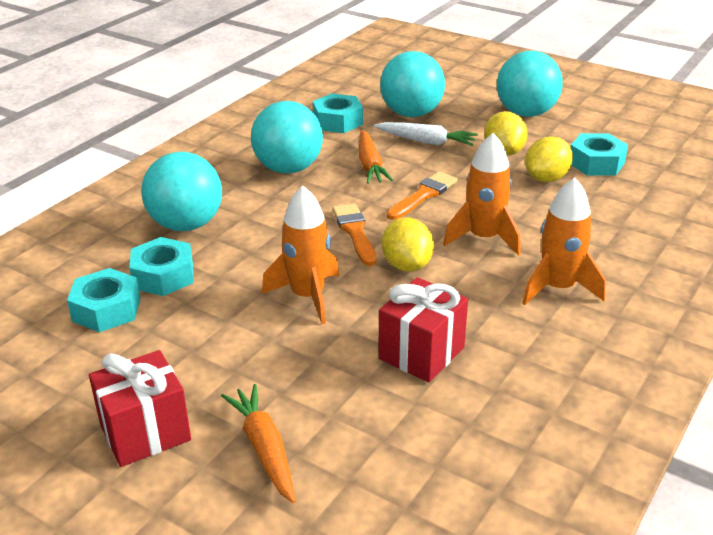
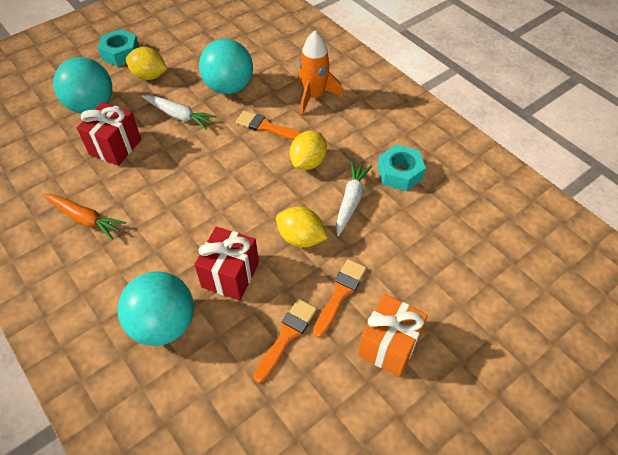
orange brush: 2 -> 3
orange carrot: 2 -> 1
orange gift: 0 -> 1
orange rocket: 3 -> 1
turquoise ball: 4 -> 3
turquoise nut: 4 -> 2
white carrot: 1 -> 2

